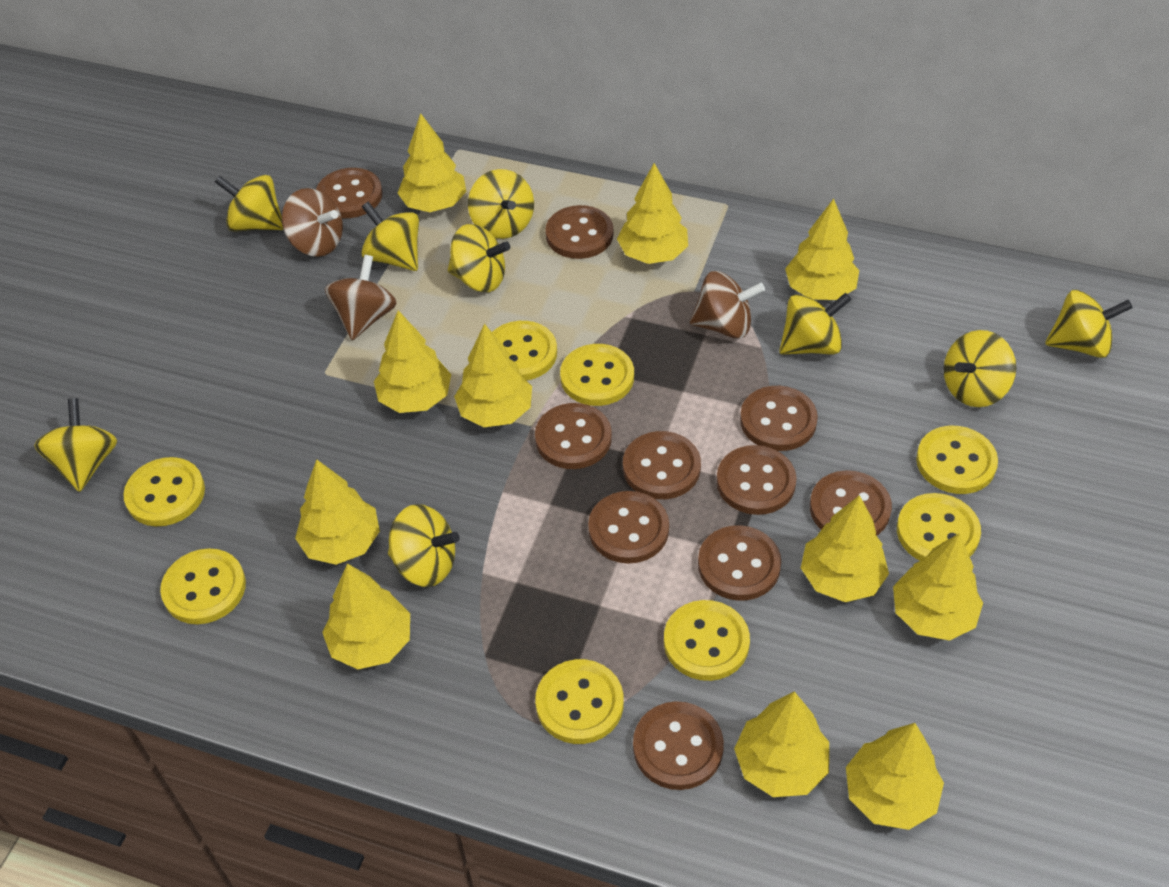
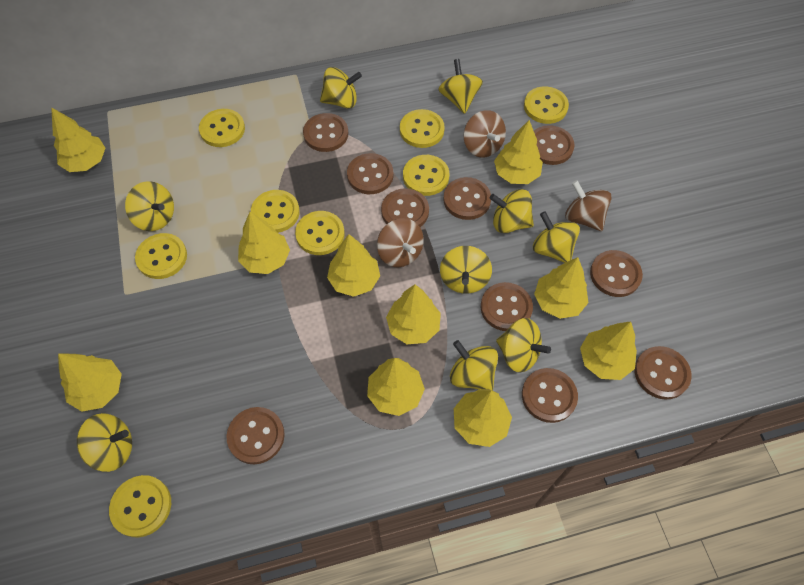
yellow tree: 11 -> 10

